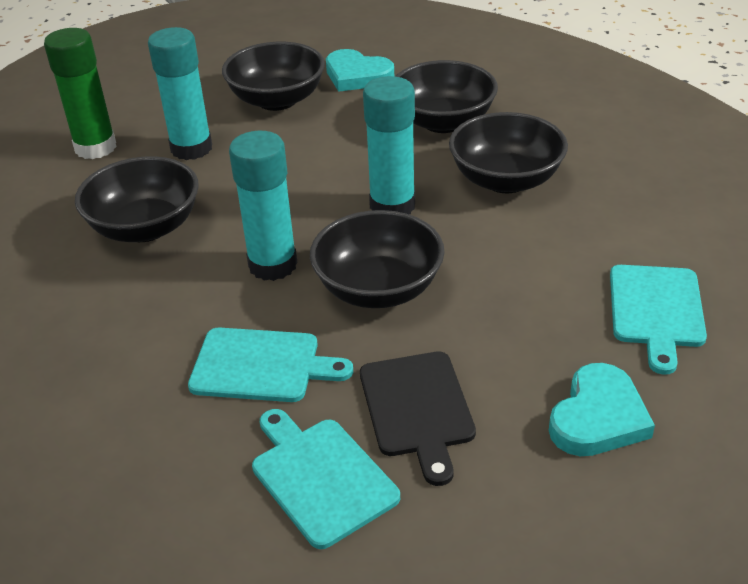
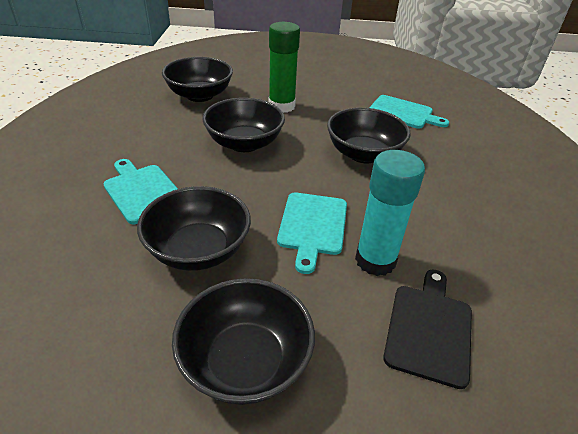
turquoise glue stick: 3 -> 1
turquoise heart: 2 -> 0

